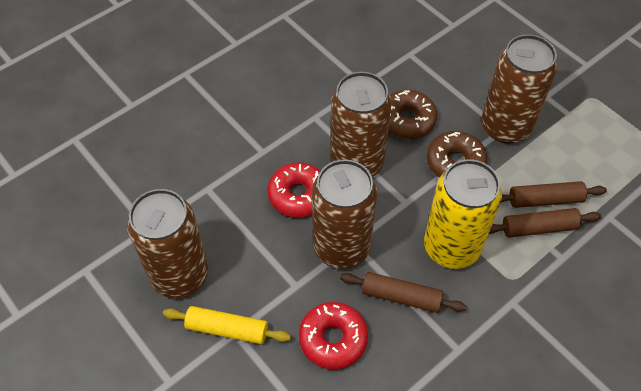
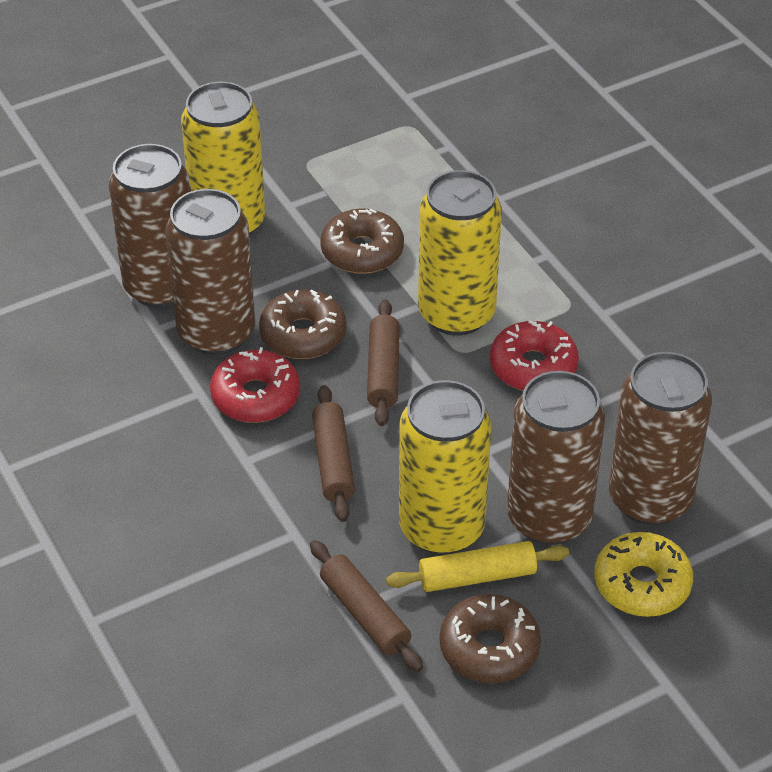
brown donut: 2 -> 3
yellow can: 1 -> 3
yellow donut: 0 -> 1

